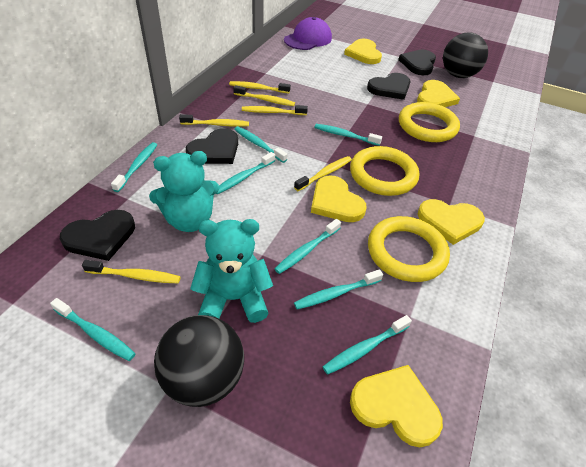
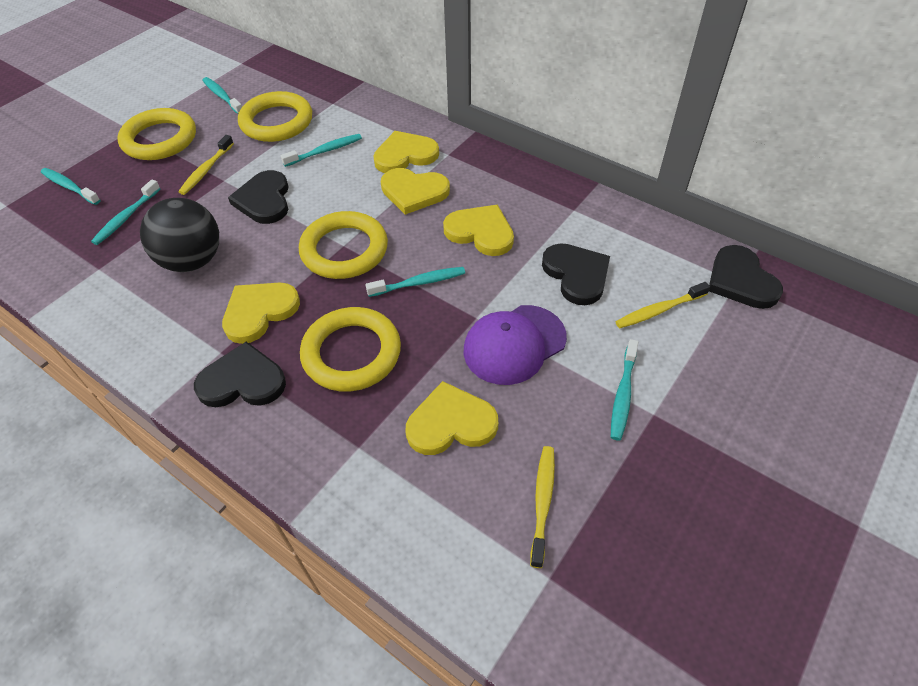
black ball: 2 -> 1
turquoise teddy bear: 2 -> 0
turquoise toothbrush: 8 -> 6
yellow ring: 3 -> 4
yellow toothbrush: 6 -> 3

